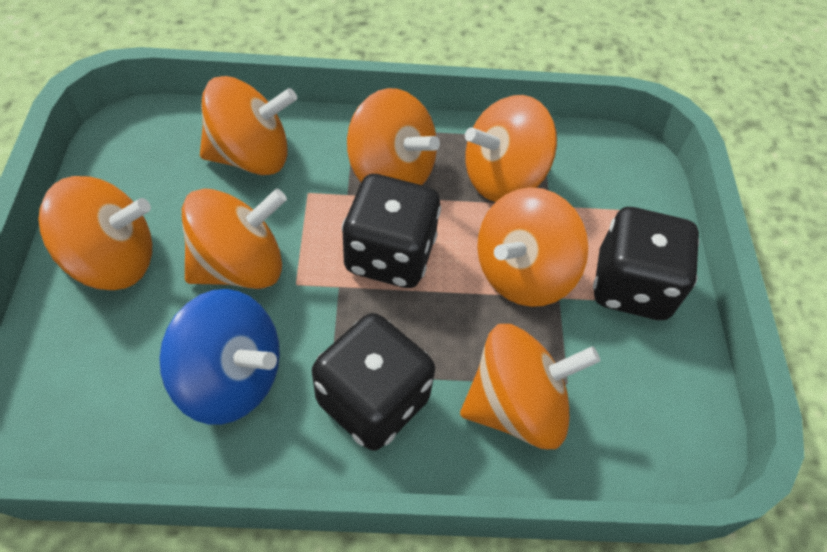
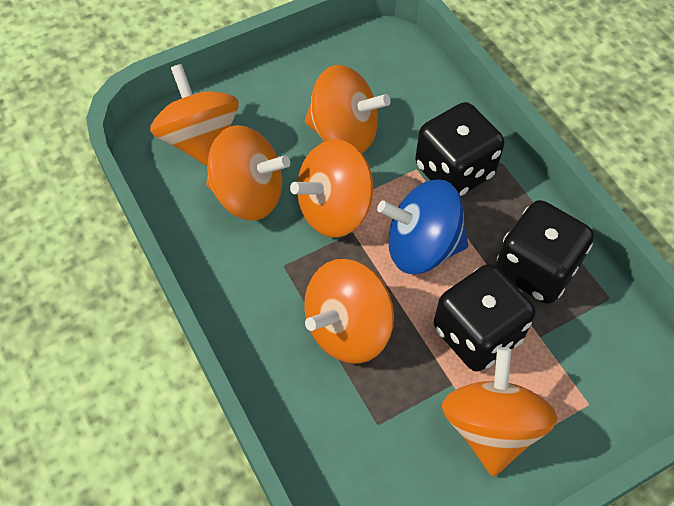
orange spinning top: 7 -> 6

